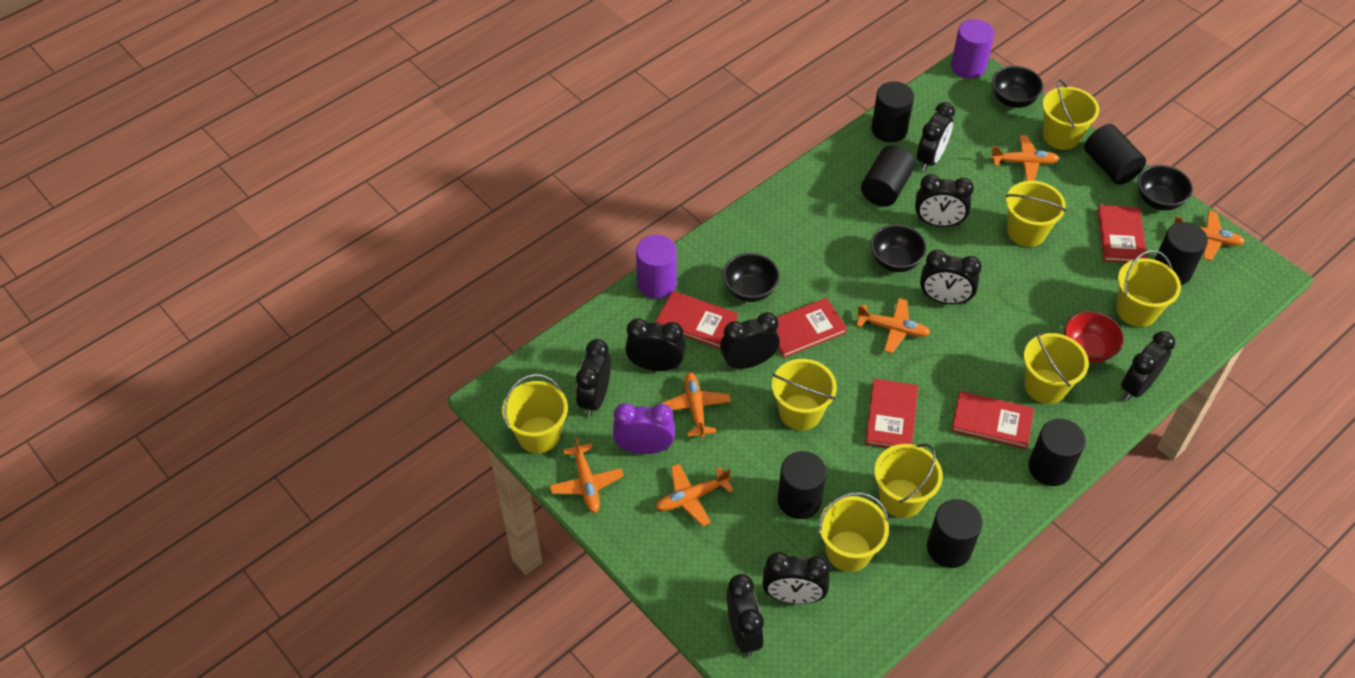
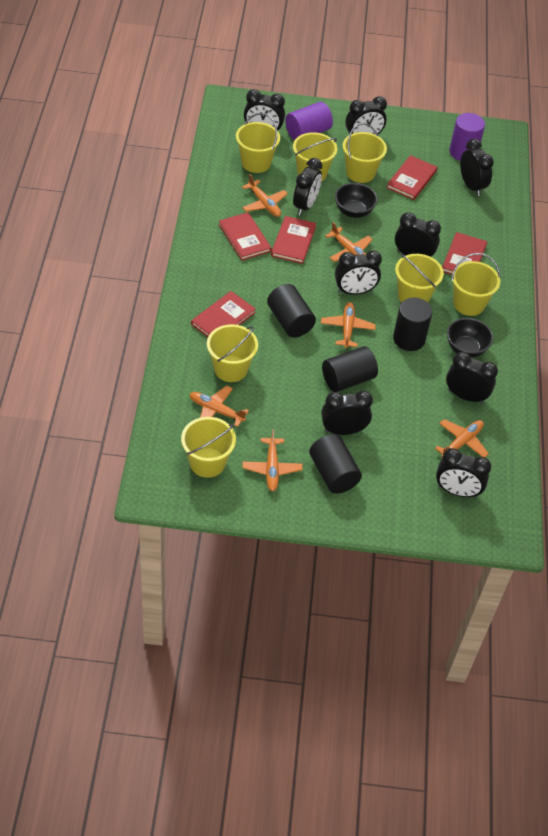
black bowl: 4 -> 2
black cylinder: 7 -> 4
purple clock: 1 -> 0
red bowl: 1 -> 0
yellow bucket: 8 -> 7

